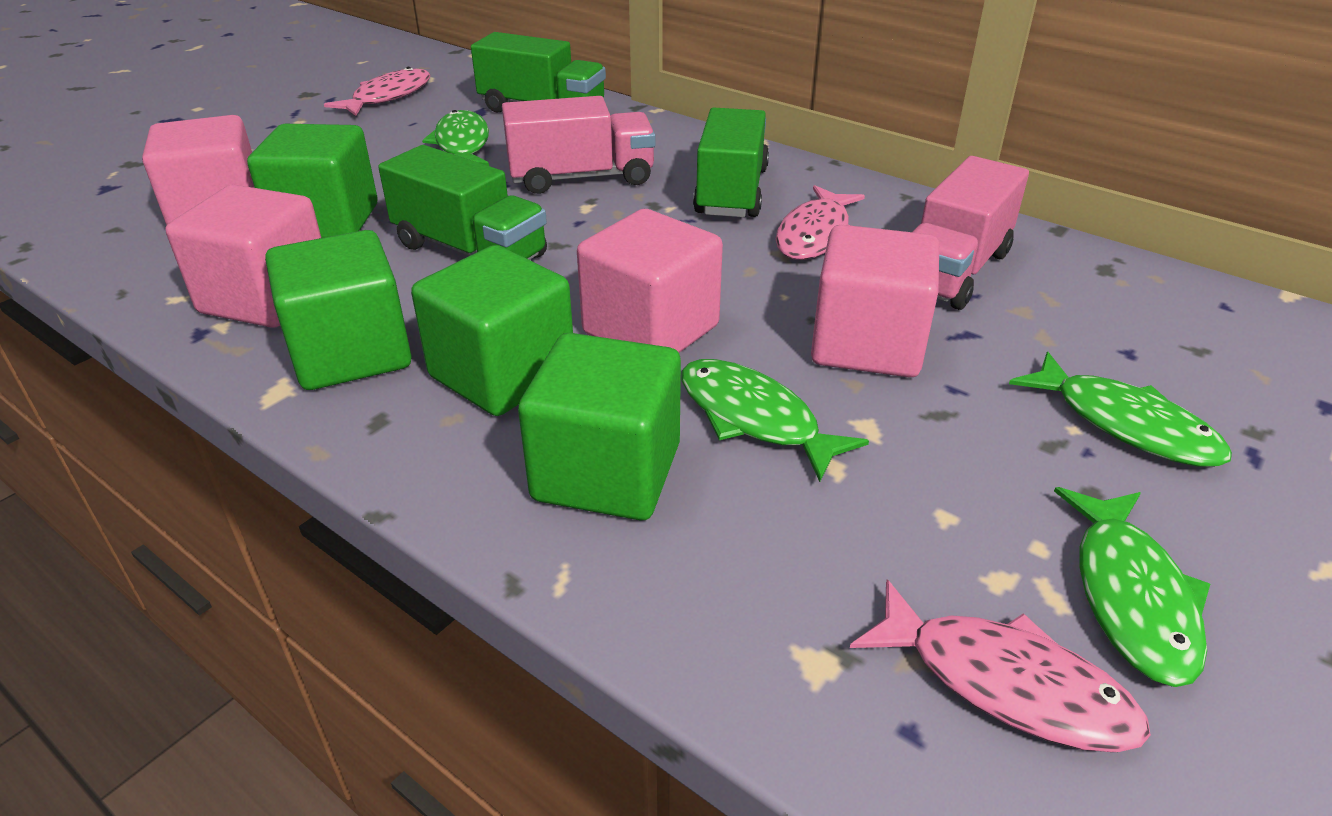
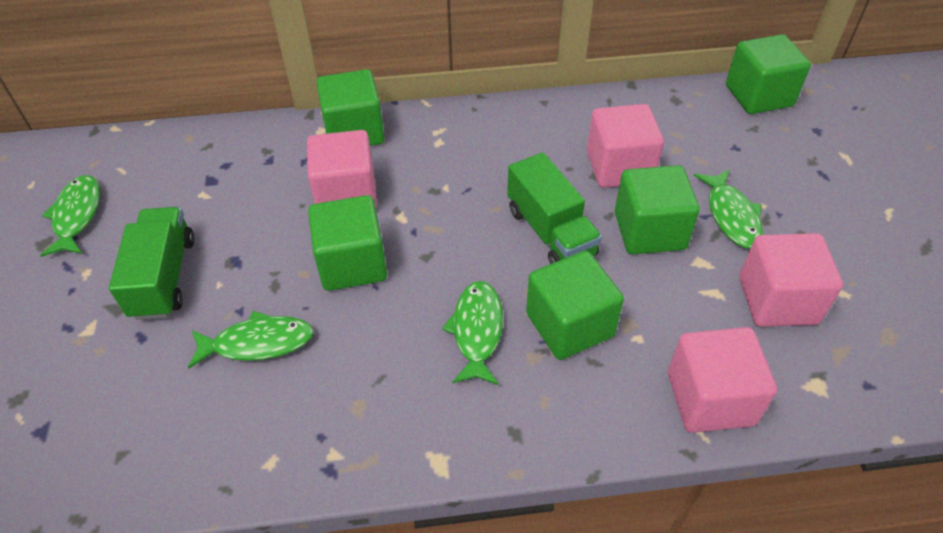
green cube: 4 -> 5
green truck: 3 -> 2
pink fish: 3 -> 0
pink truck: 2 -> 0

